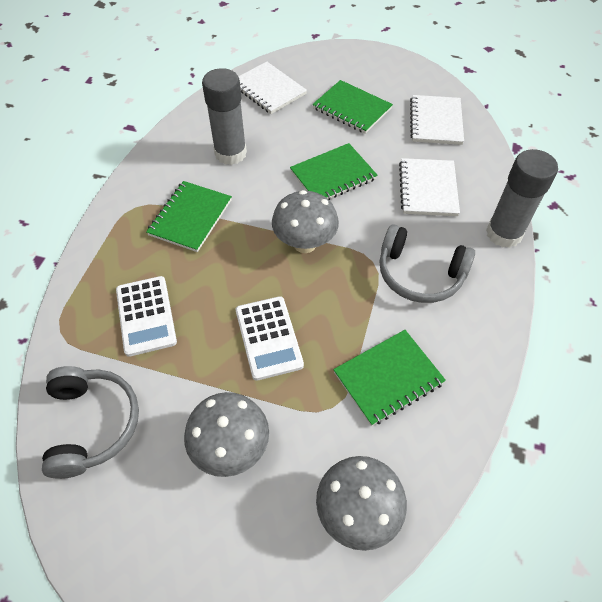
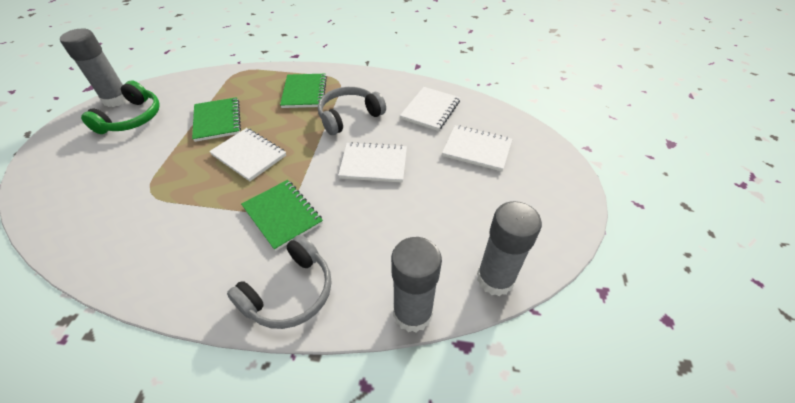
green headphones: 0 -> 1
green notebook: 4 -> 3
grey glue stick: 2 -> 3
grey mushroom: 3 -> 0
white calculator: 2 -> 0
white notebook: 3 -> 4

